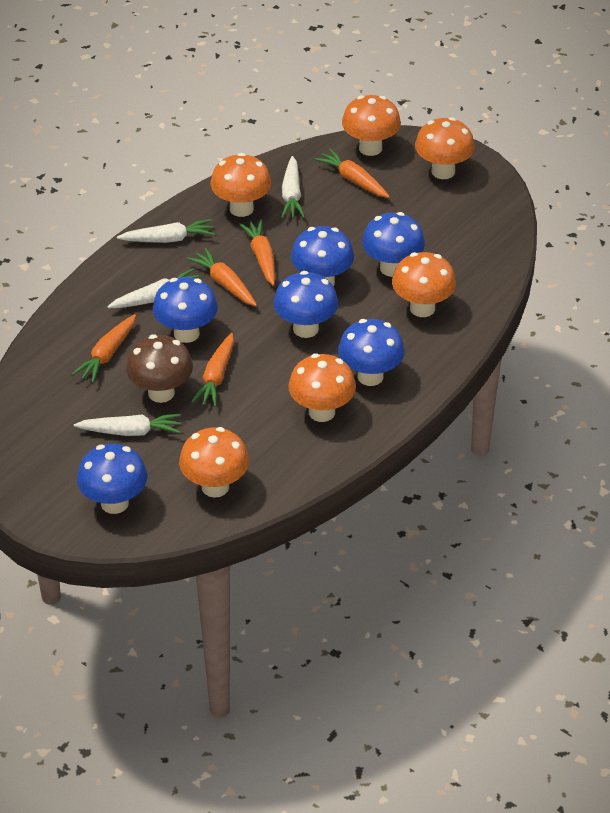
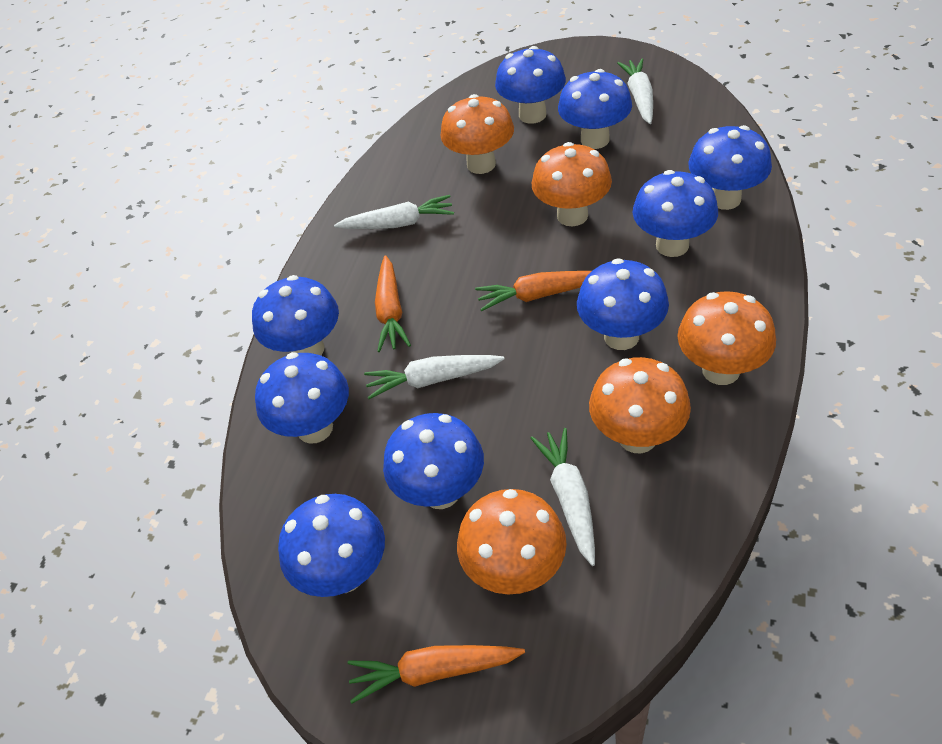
blue mushroom: 6 -> 9
brown mushroom: 1 -> 0
orange carrot: 5 -> 3
orange mushroom: 6 -> 5

